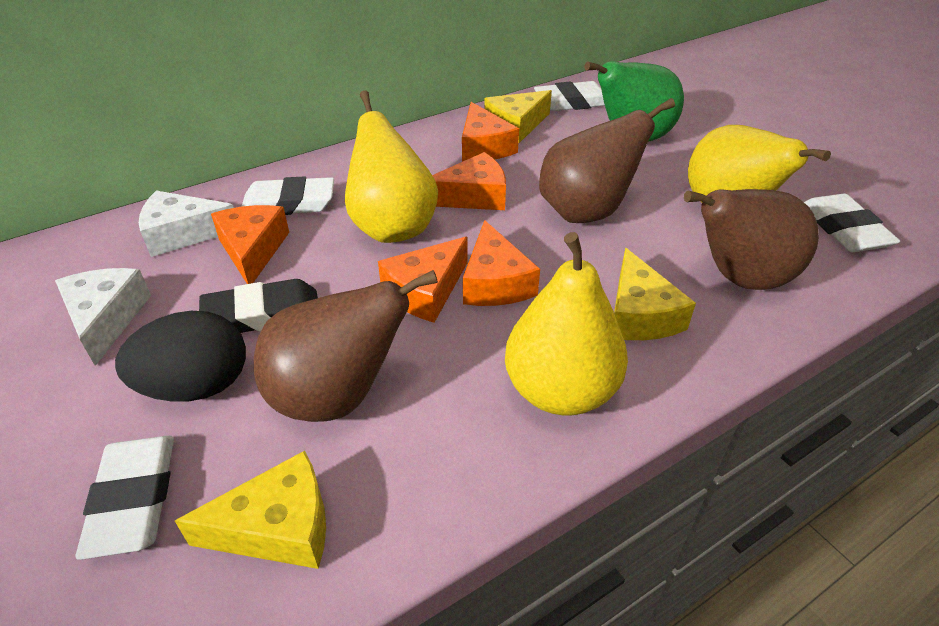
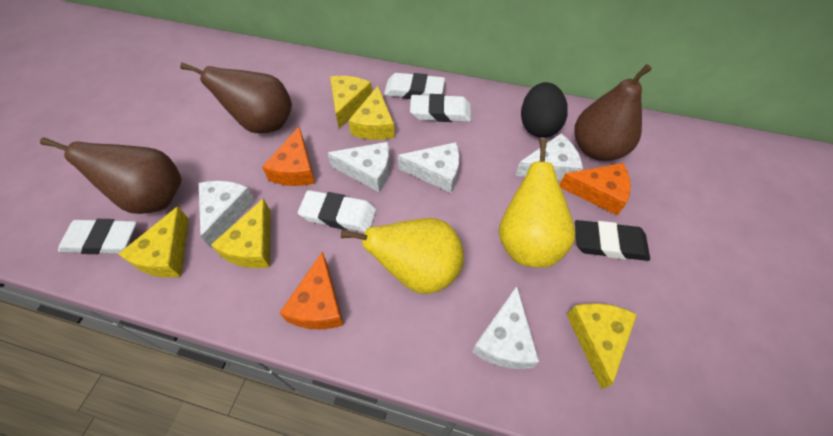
green pear: 1 -> 0
orange cheese: 5 -> 3
white cheese: 2 -> 5
yellow cheese: 3 -> 5
yellow pear: 3 -> 2

